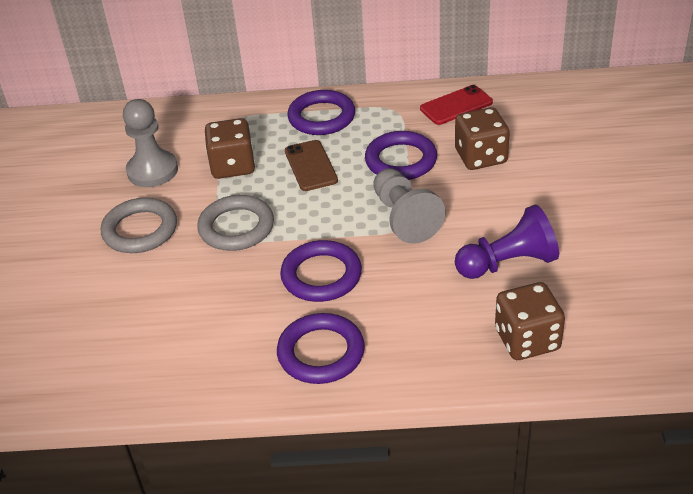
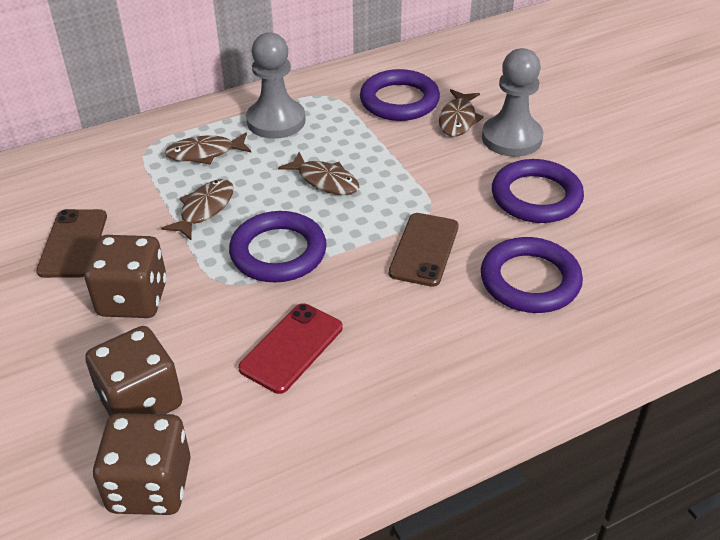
brown fish: 0 -> 4
brown phone: 1 -> 2
grey ring: 2 -> 0
purple pawn: 1 -> 0

